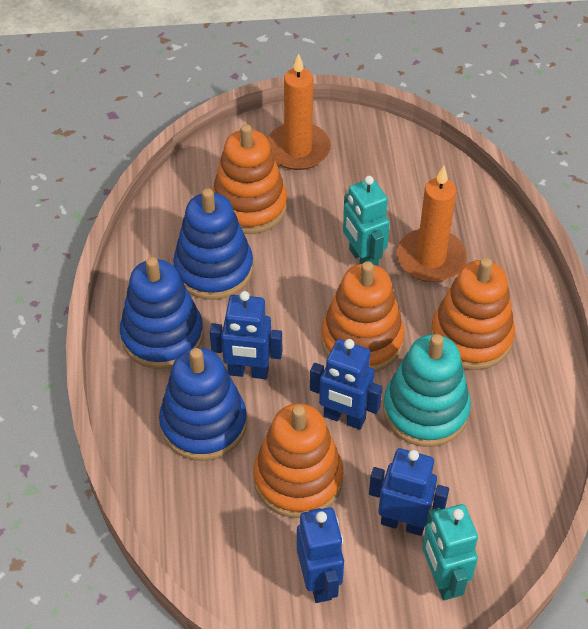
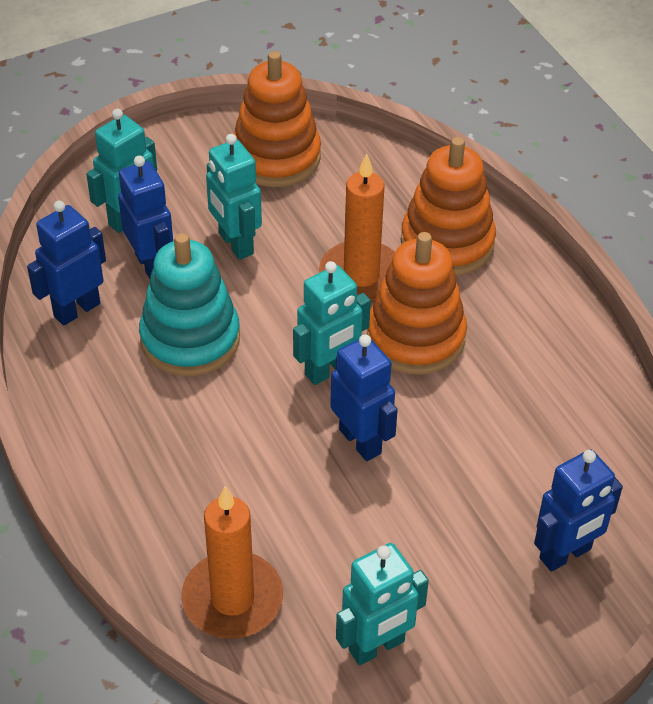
blue stacking toy: 3 -> 0
orange stacking toy: 4 -> 3
turquoise robot: 2 -> 4

